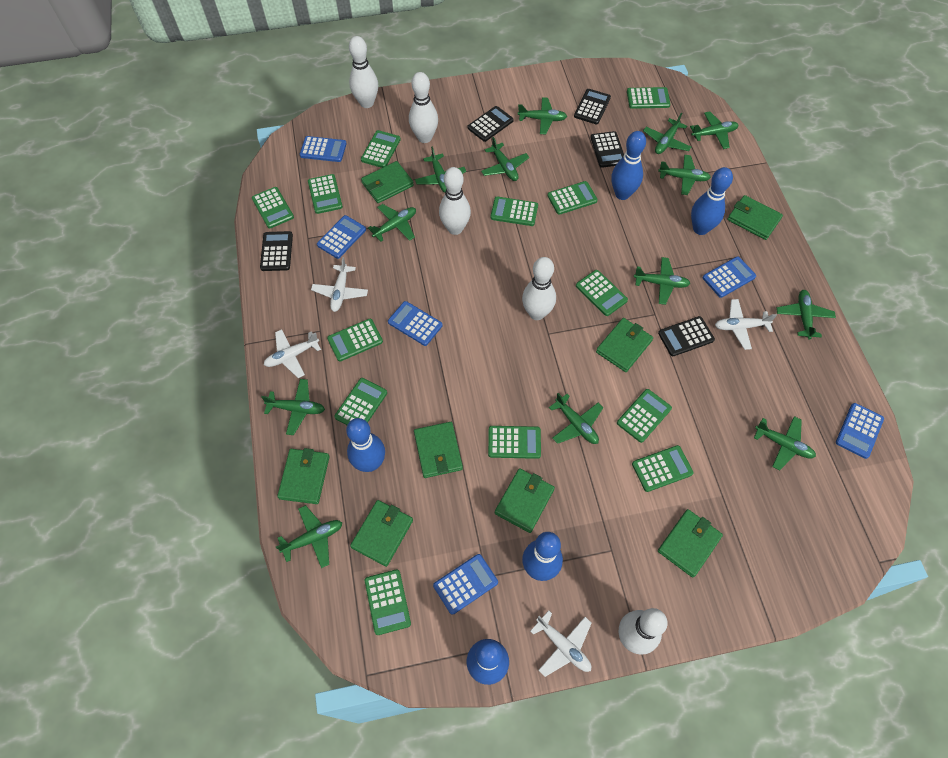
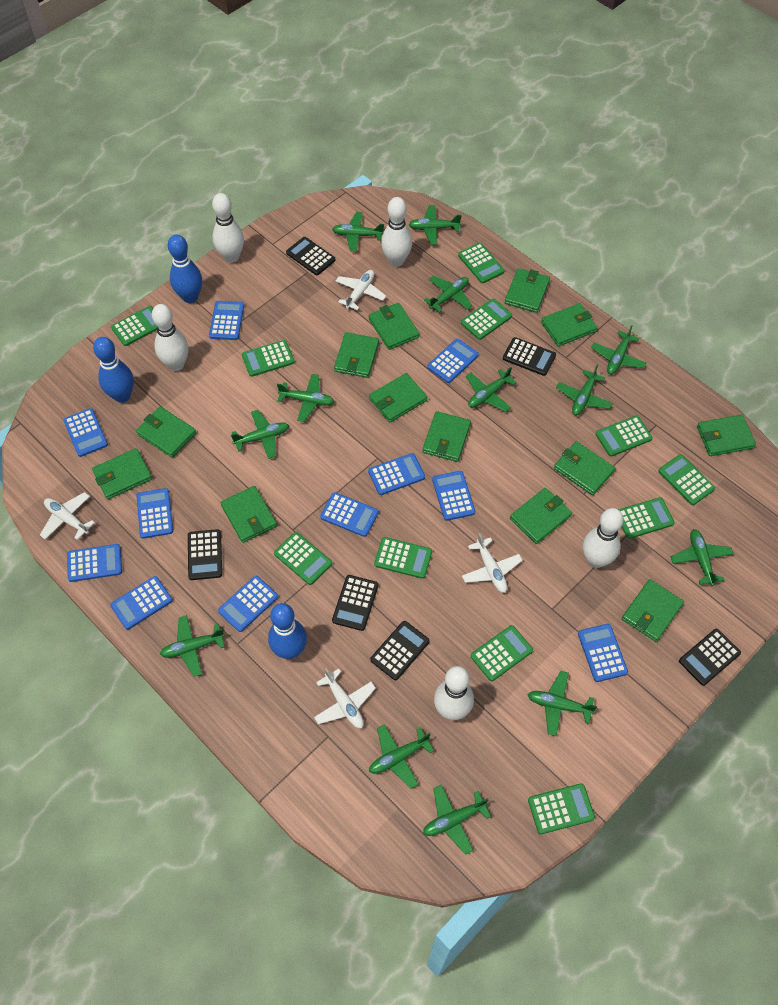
black calculator: 5 -> 6
blue bowling pin: 5 -> 3
blue calculator: 6 -> 11
green calculator: 13 -> 11
green wallet: 8 -> 13

